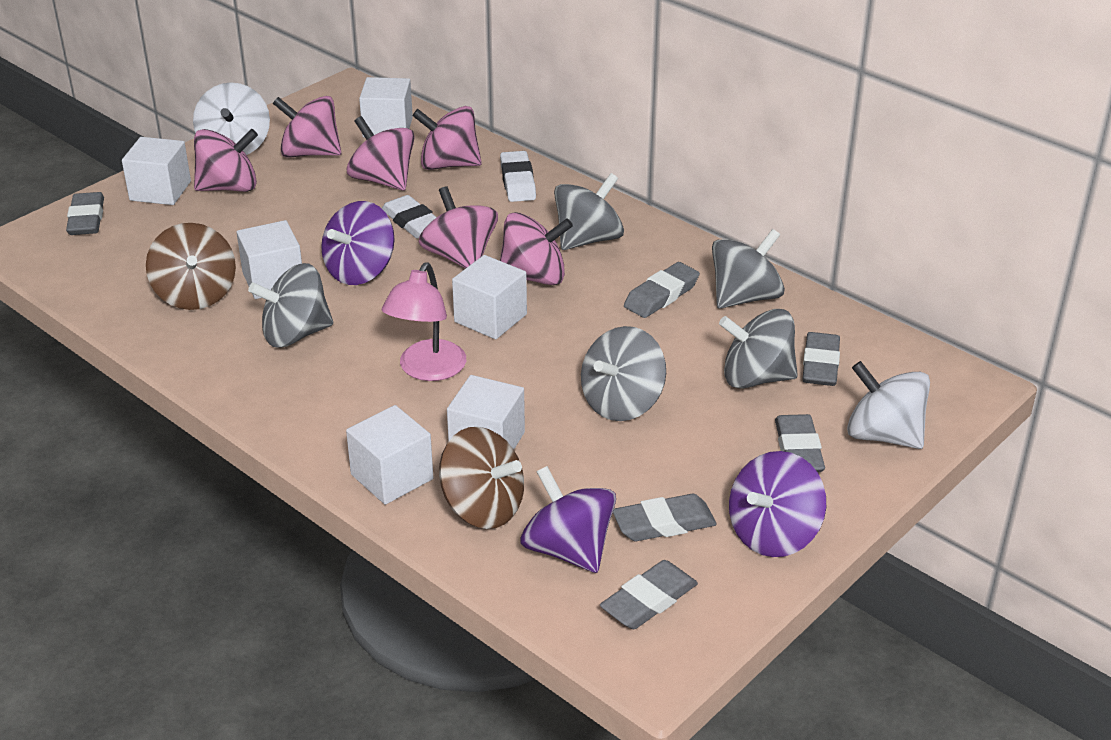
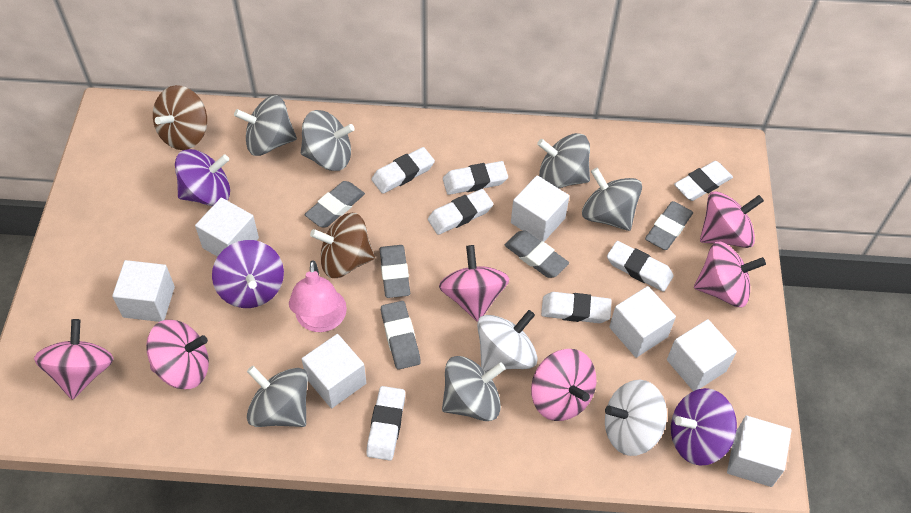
grey eraser: 6 -> 5
grey spinning top: 5 -> 6
white cube: 6 -> 7
white eraser: 2 -> 7

